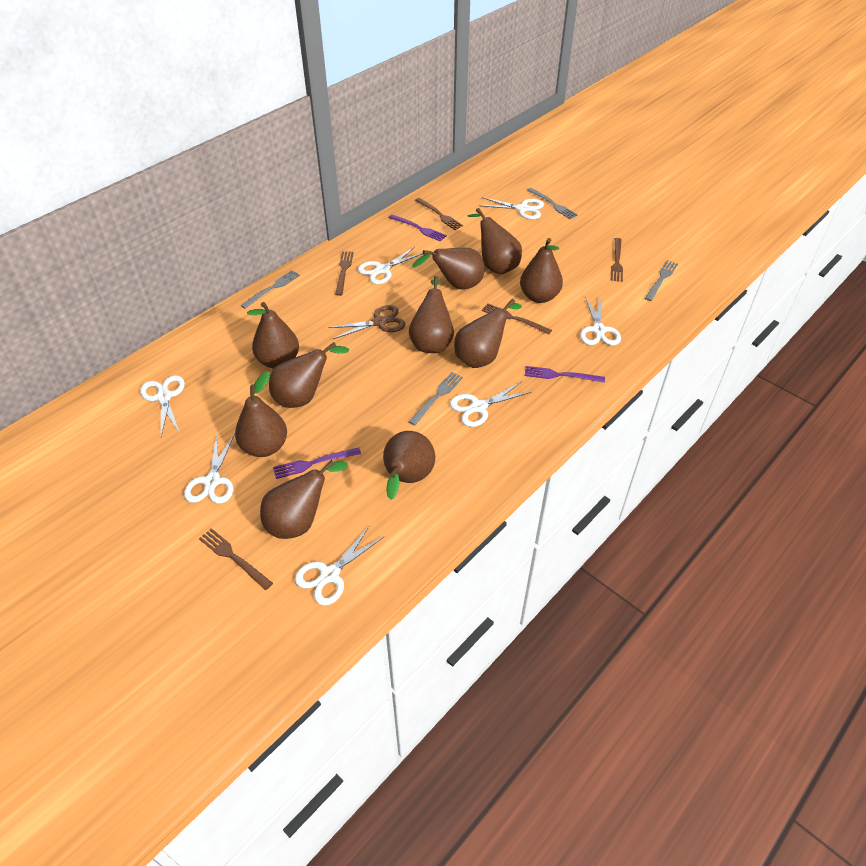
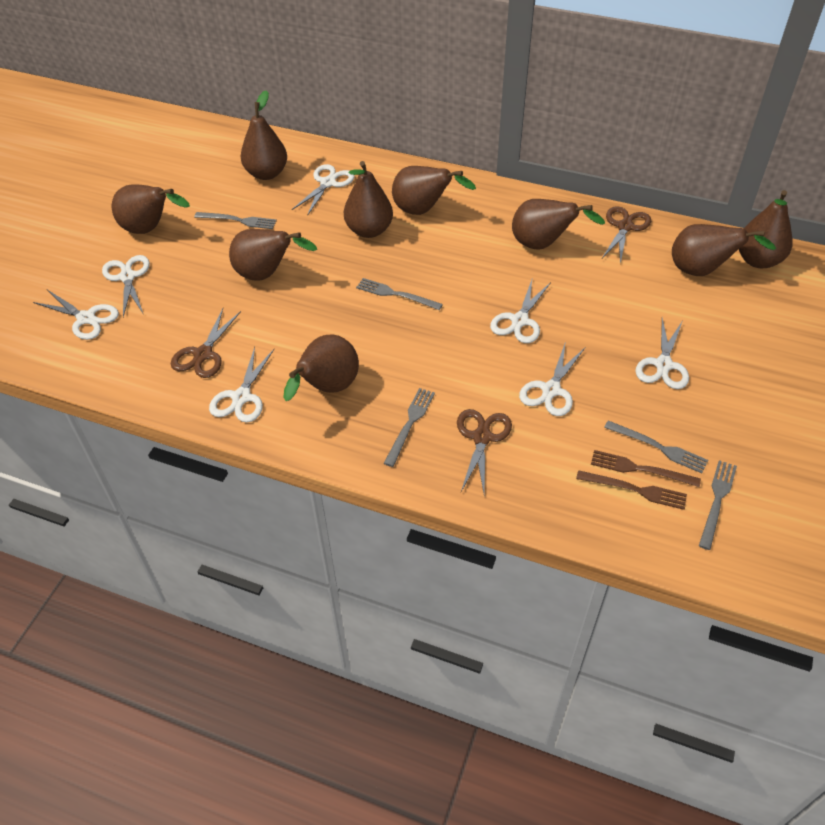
brown fork: 5 -> 2
brown pear: 10 -> 9
brown scissors: 1 -> 3
grey fork: 4 -> 5
purple fork: 3 -> 0

